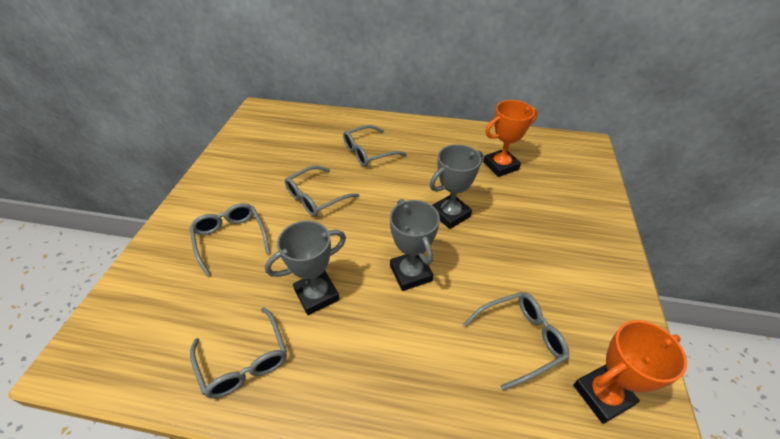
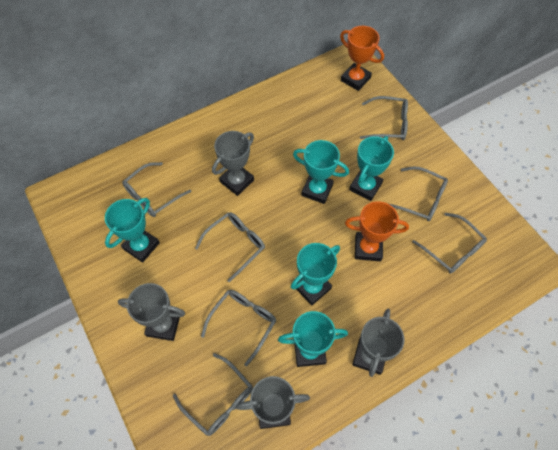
grey glasses: 5 -> 7
grey trophy: 3 -> 4
turquoise trophy: 0 -> 5

